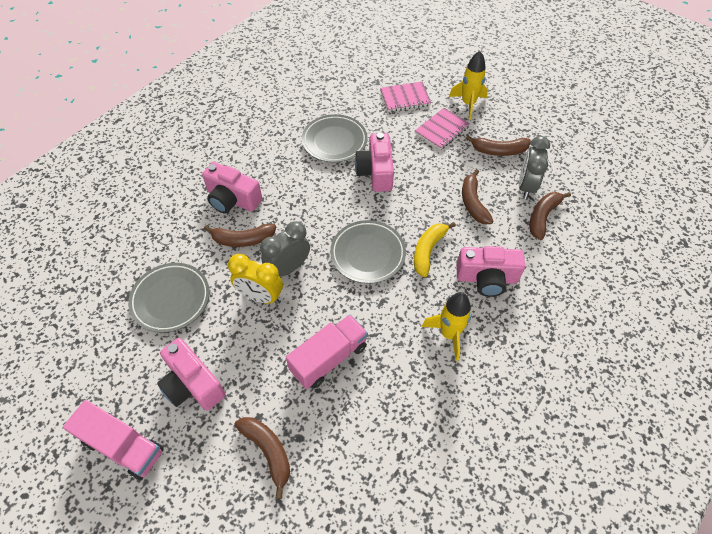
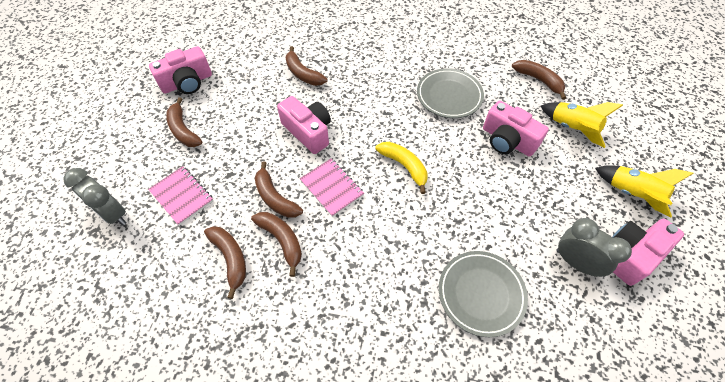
brown banana: 5 -> 6
grey plate: 3 -> 2
pink truck: 2 -> 0
yellow clock: 1 -> 0

